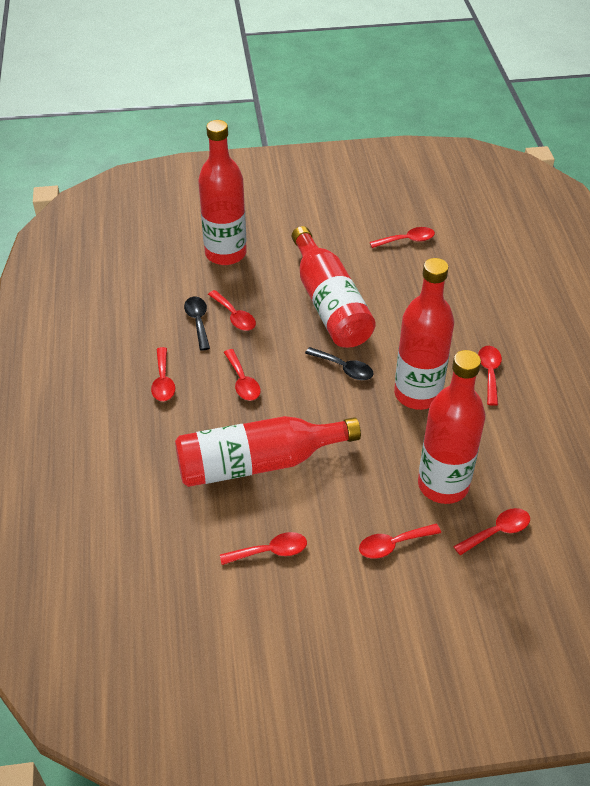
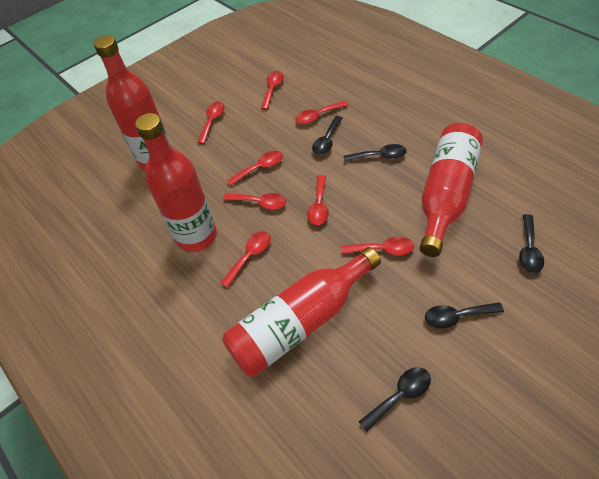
black spoon: 2 -> 5
red bottle: 5 -> 4

